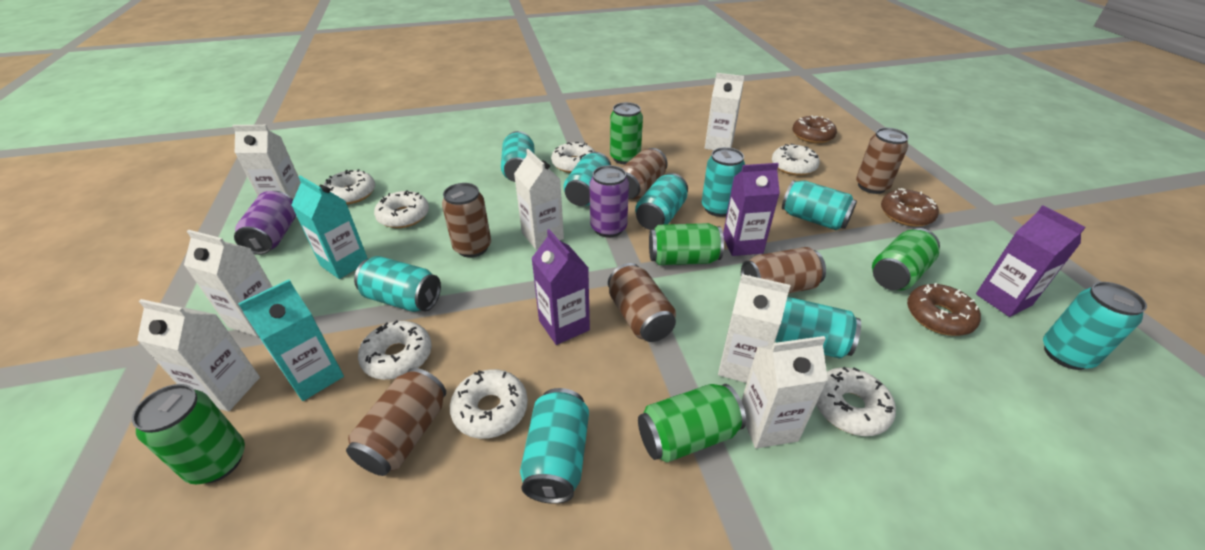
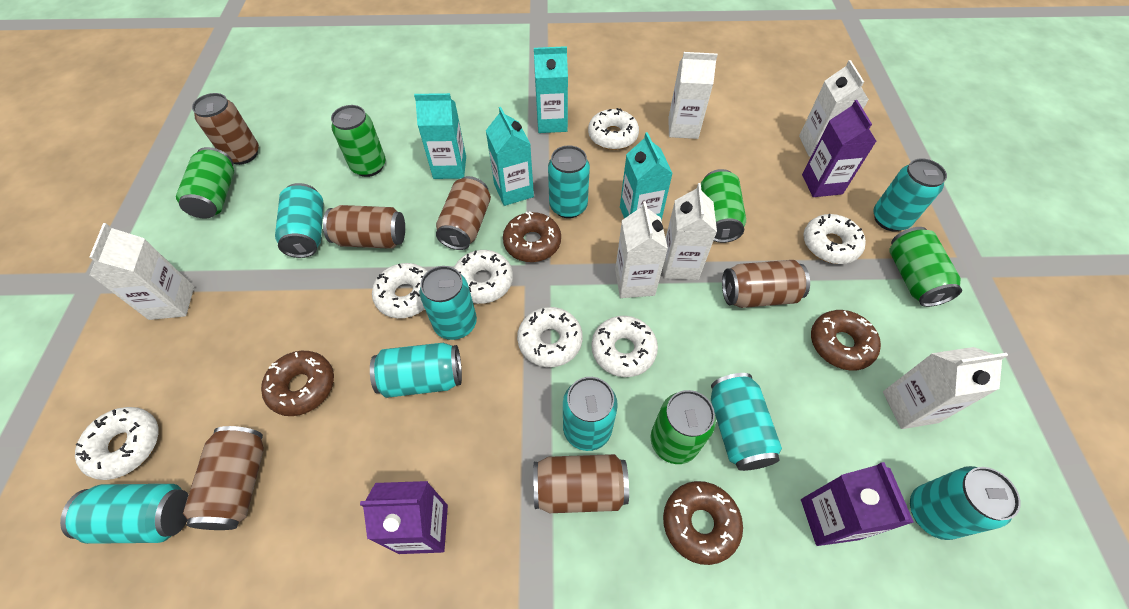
brown donut: 3 -> 4
purple can: 2 -> 0
turquoise carton: 2 -> 4
white carton: 7 -> 6

